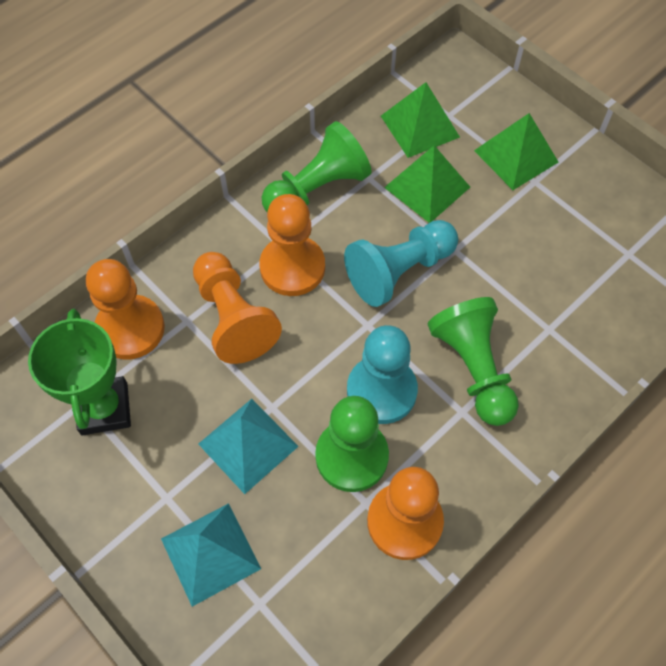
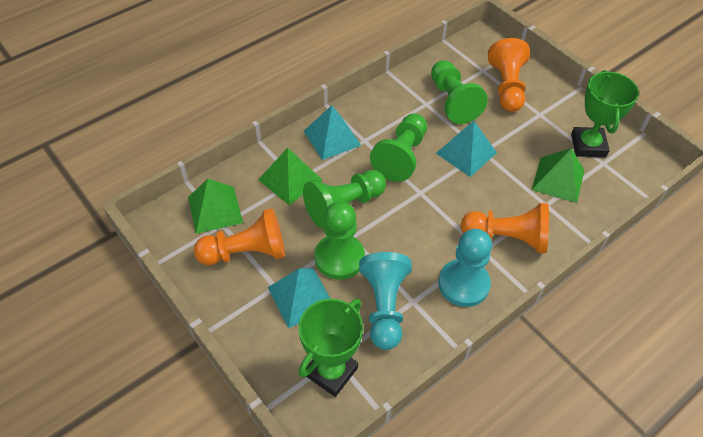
green pawn: 3 -> 4
green trophy: 1 -> 2
orange pawn: 4 -> 3
turquoise pyramid: 2 -> 3

